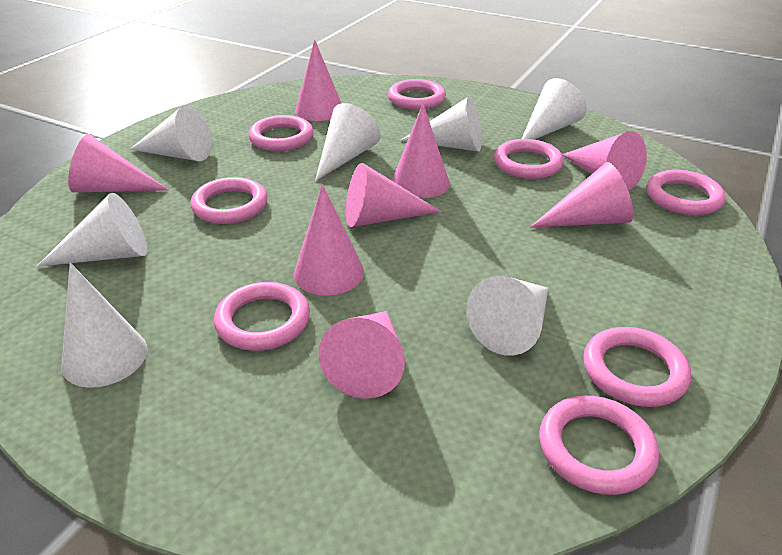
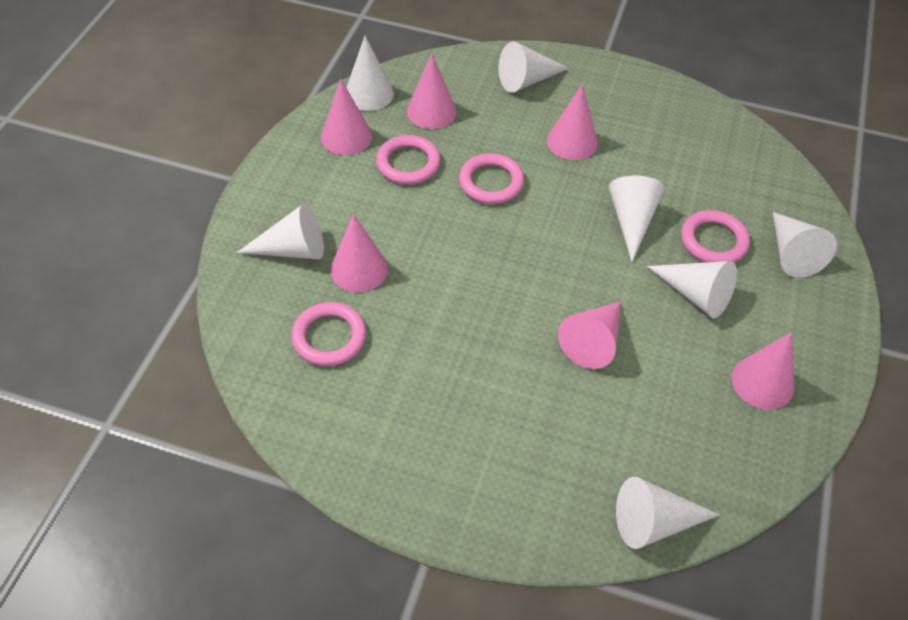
pink cone: 8 -> 6
pink ring: 8 -> 4

